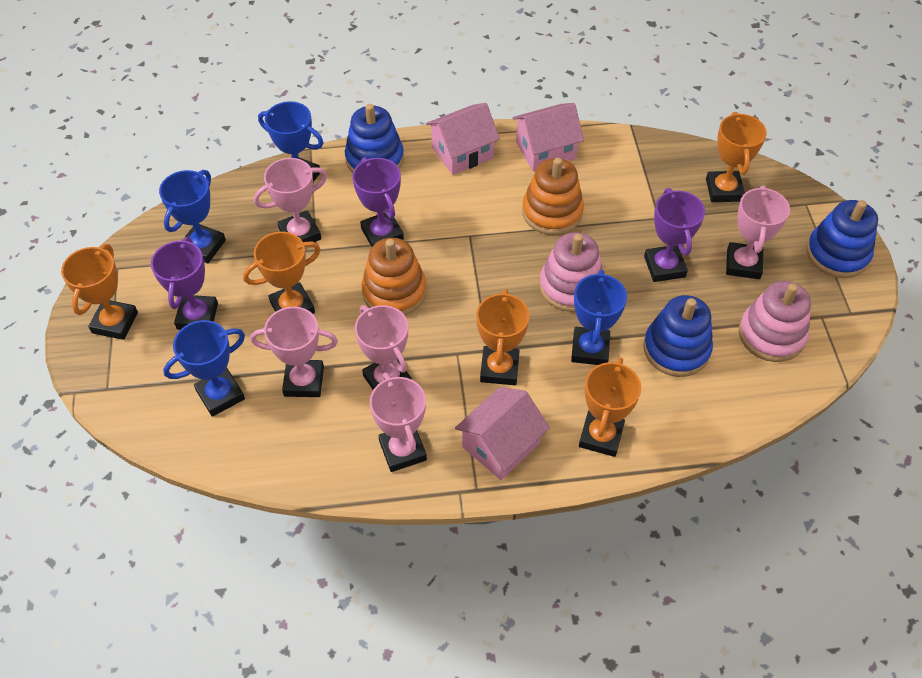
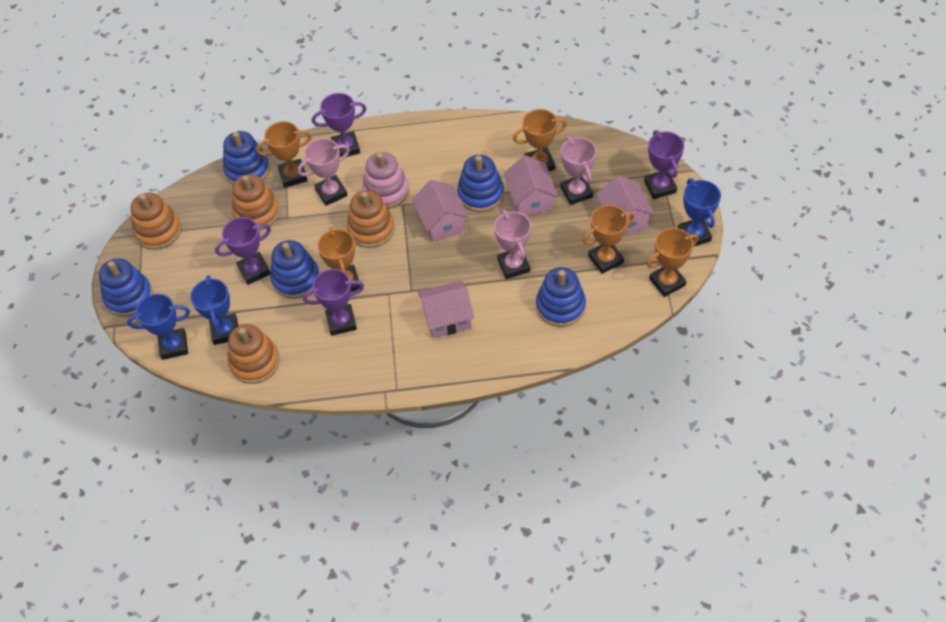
blue stacking toy: 3 -> 5
blue trophy: 4 -> 3
orange stacking toy: 2 -> 4
pink house: 3 -> 4
pink stacking toy: 2 -> 1
pink trophy: 5 -> 3
purple trophy: 3 -> 4

